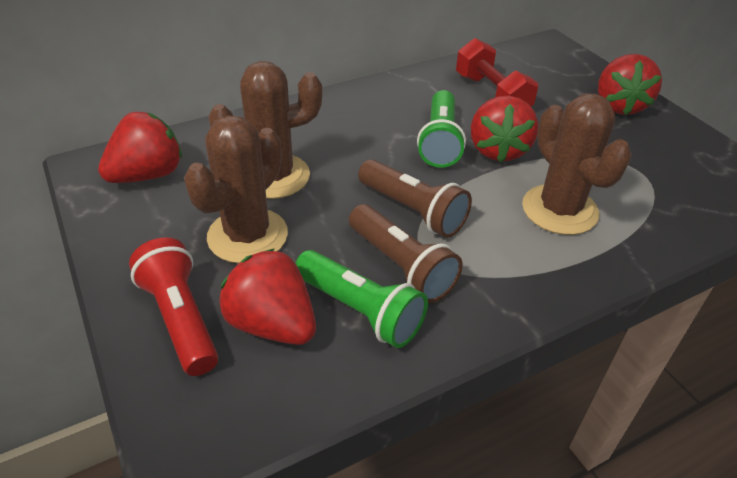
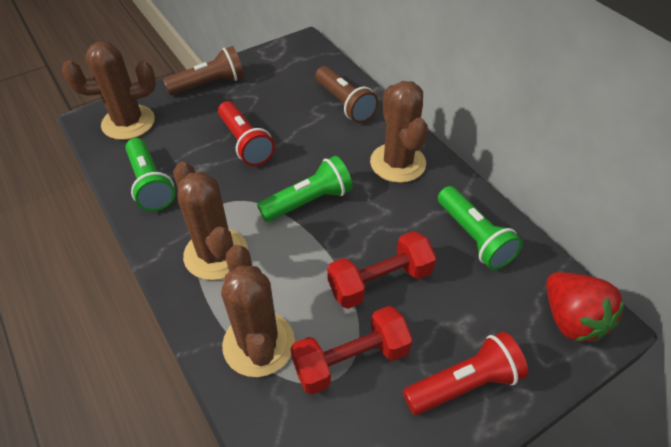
brown cactus: 3 -> 4
green flashlight: 2 -> 3
red dumbbell: 1 -> 2
red flashlight: 1 -> 2
red strawberry: 4 -> 1

